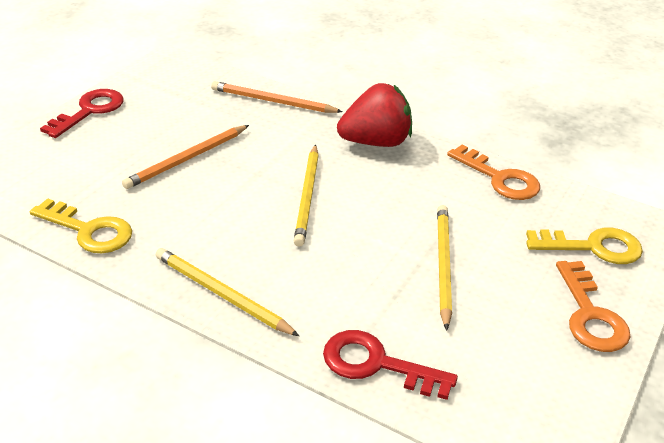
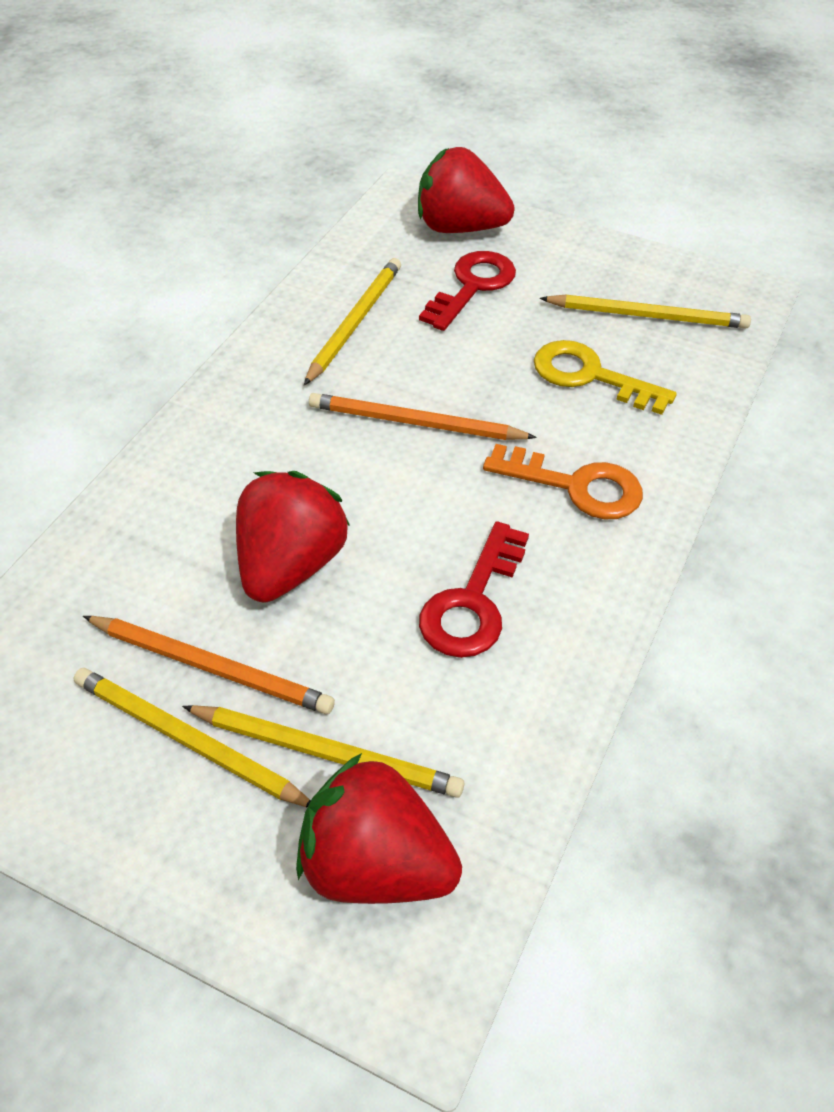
orange key: 2 -> 1
red strawberry: 1 -> 3
yellow key: 2 -> 1
yellow pencil: 3 -> 4

